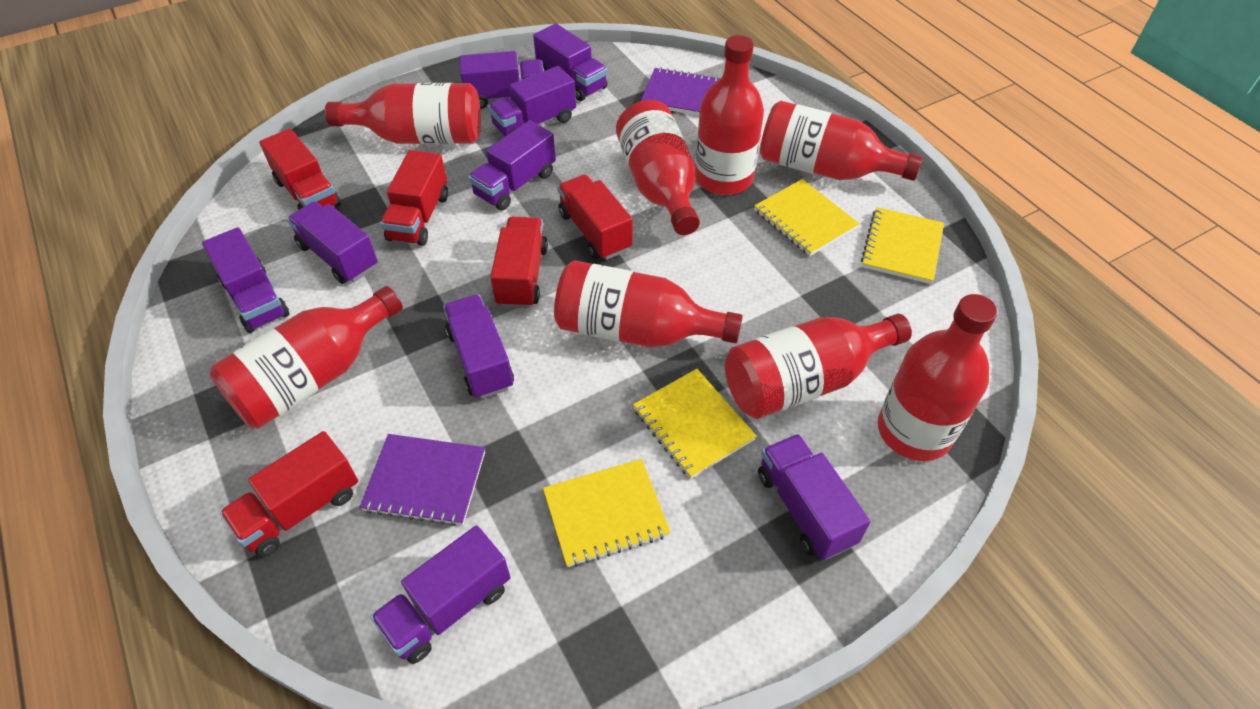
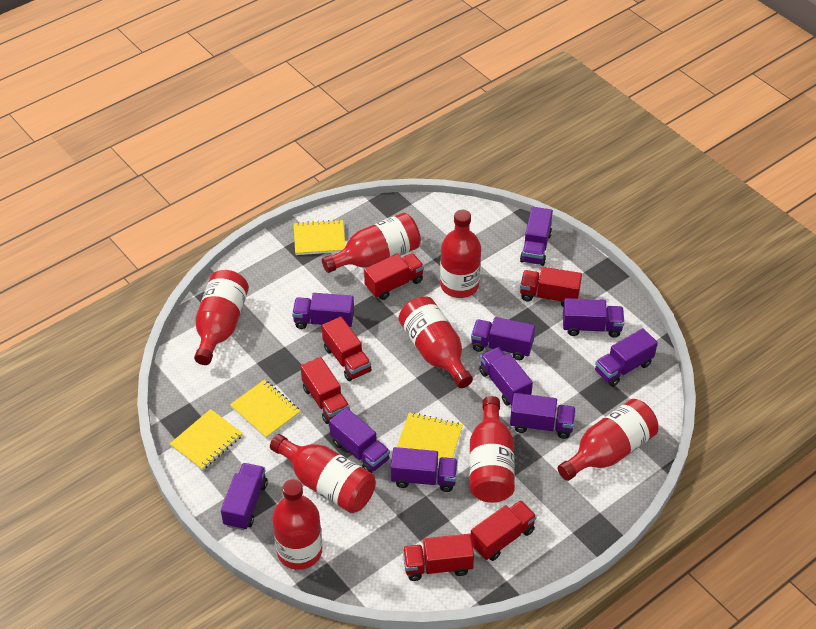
purple notebook: 2 -> 0
purple truck: 9 -> 10
red truck: 5 -> 6

